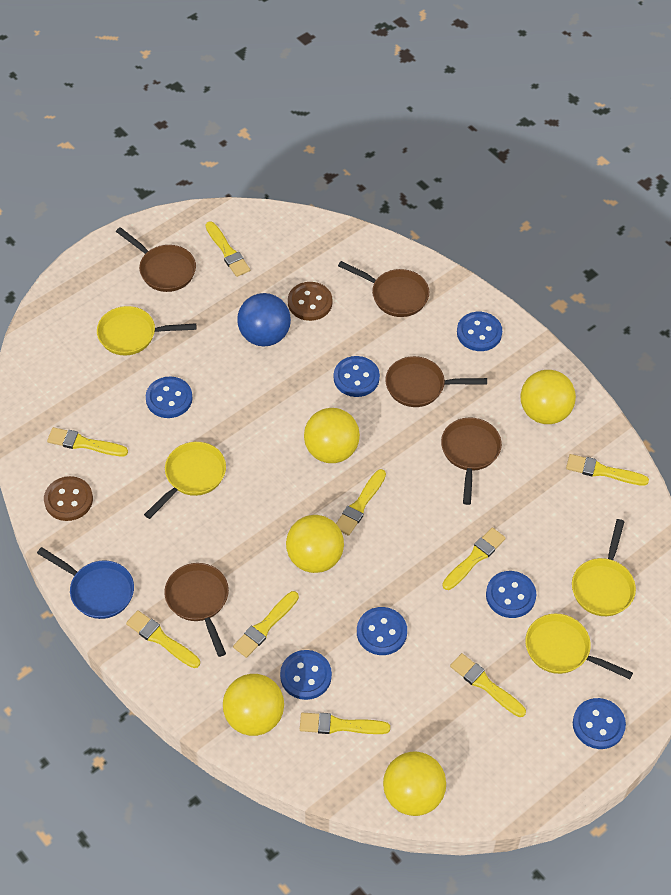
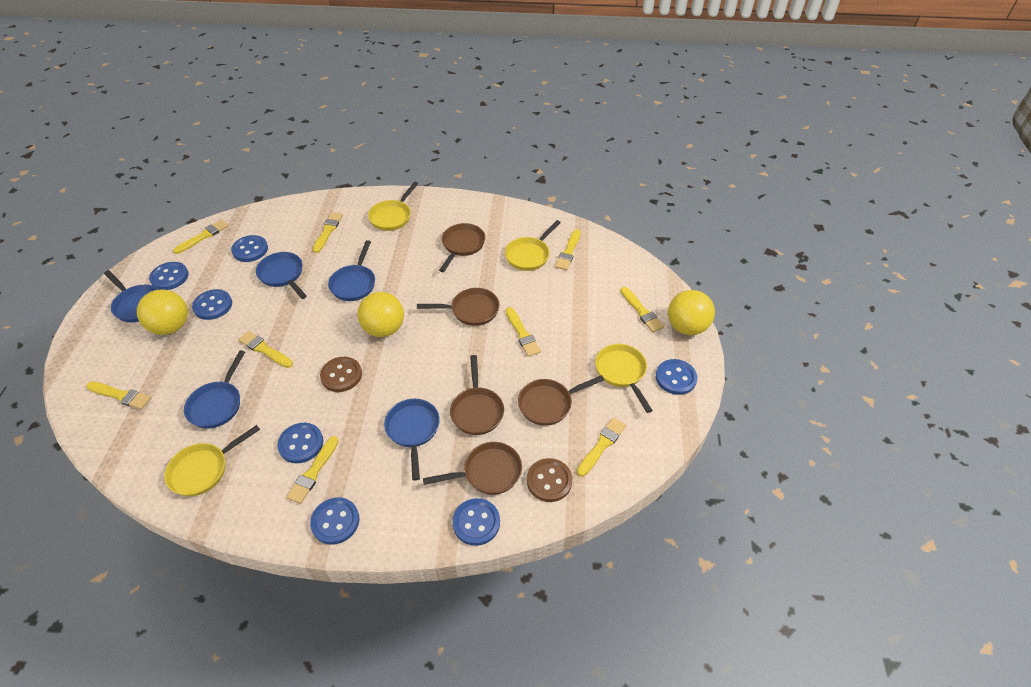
blue ball: 1 -> 0
blue pan: 1 -> 5
yellow ball: 5 -> 3

